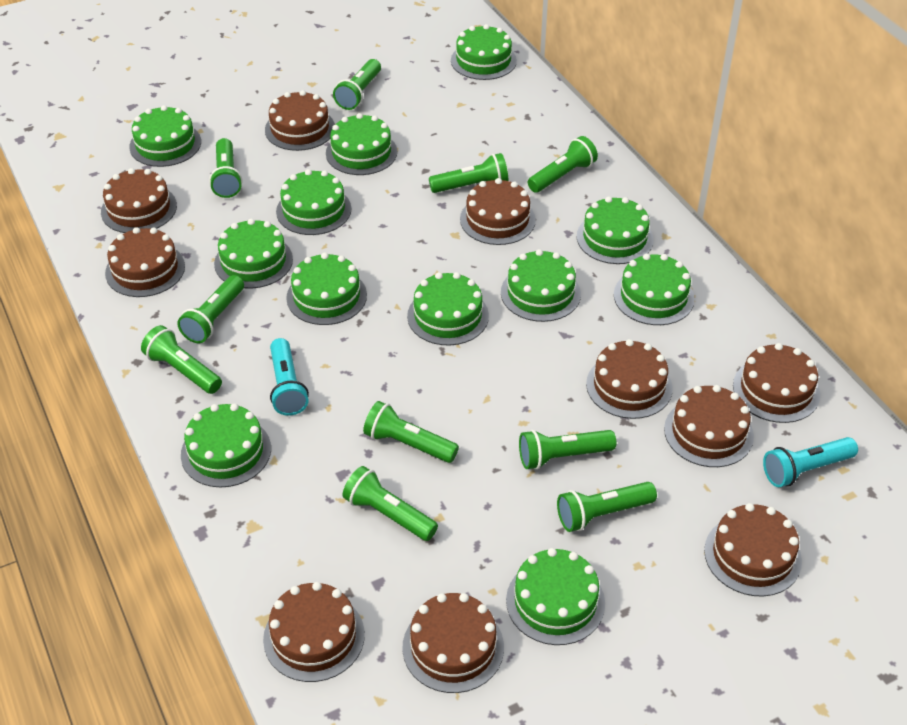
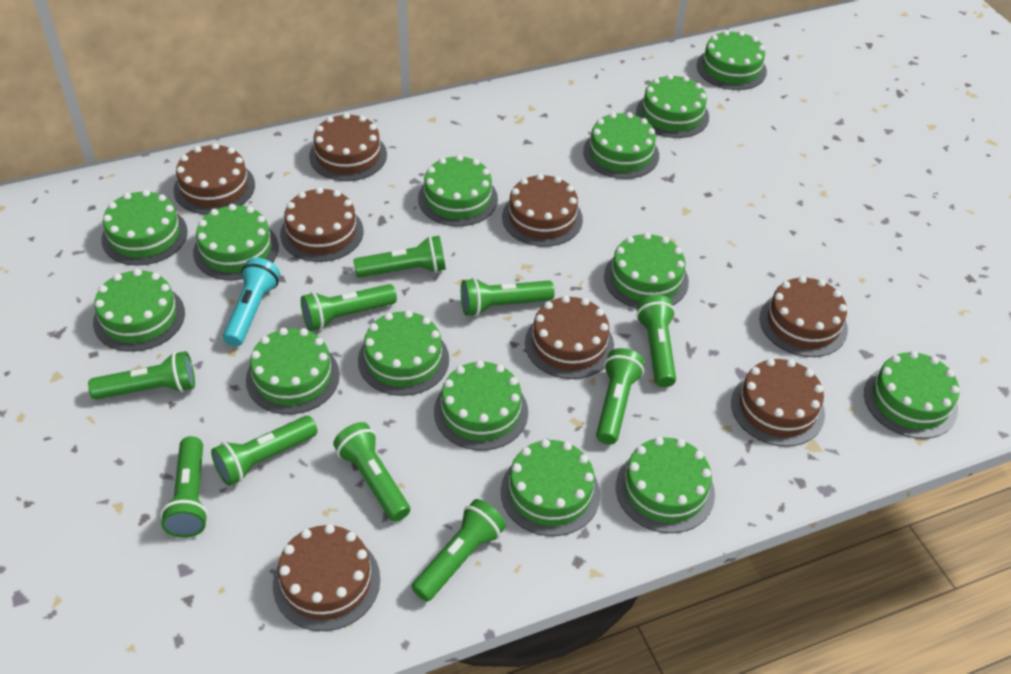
brown cake: 10 -> 8
green cake: 12 -> 14
turquoise flashlight: 2 -> 1

